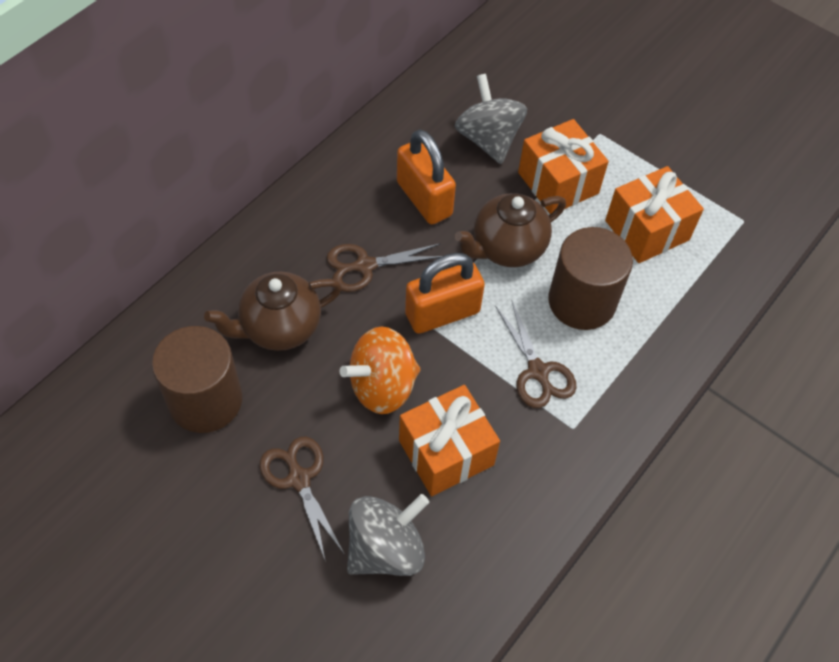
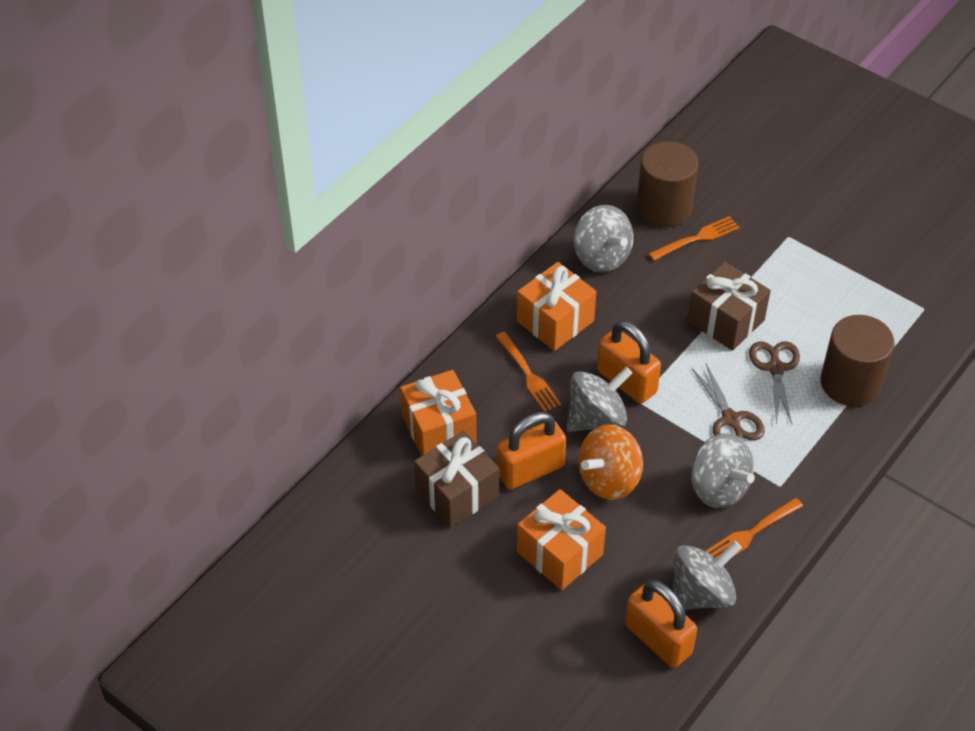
brown gift: 0 -> 2
brown scissors: 3 -> 2
brown teapot: 2 -> 0
grey spinning top: 2 -> 4
orange fork: 0 -> 3
orange padlock: 2 -> 3

